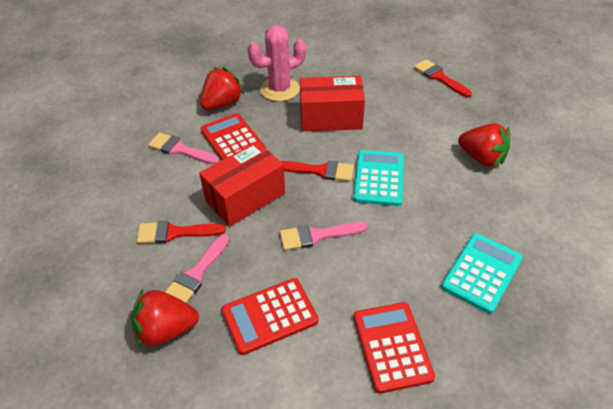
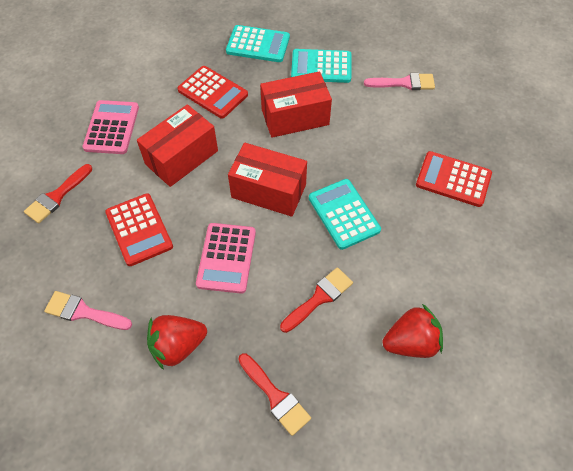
pink brush: 3 -> 2
pink cactus: 1 -> 0
pink calculator: 0 -> 2
red box: 2 -> 3
red strawberry: 3 -> 2
turquoise calculator: 2 -> 3

